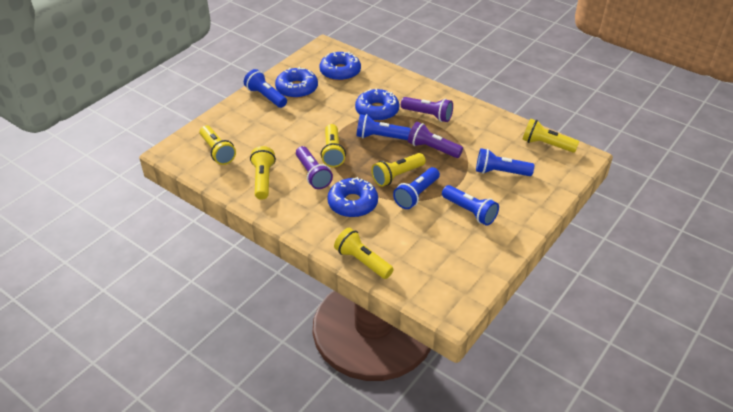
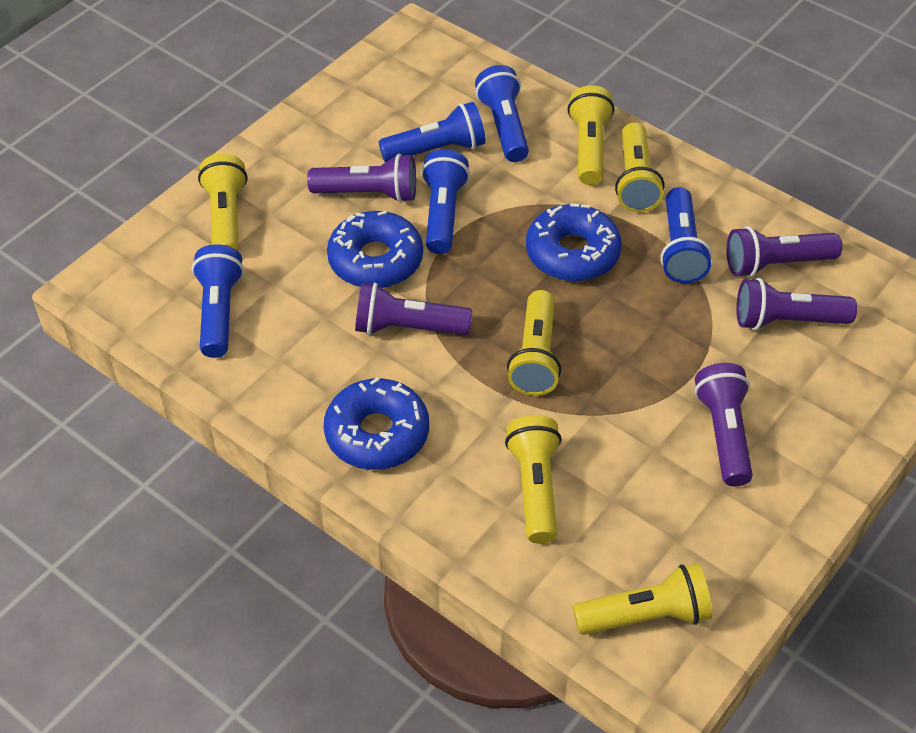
blue donut: 4 -> 3
purple flashlight: 3 -> 5

